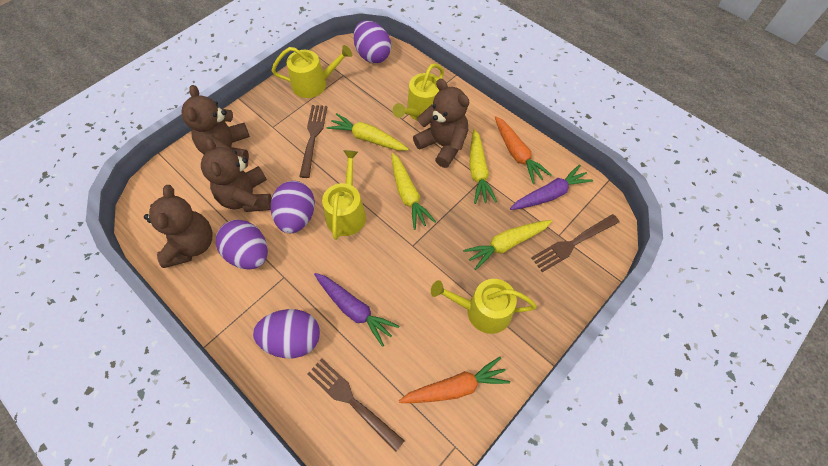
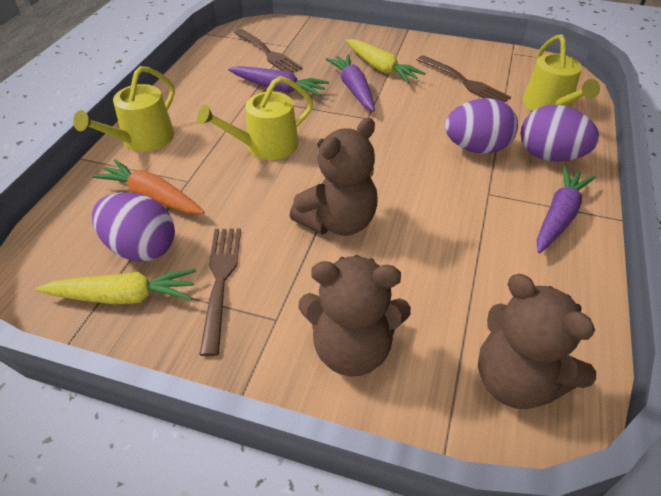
brown teddy bear: 4 -> 3
orange carrot: 2 -> 1
purple carrot: 2 -> 3
purple egg: 4 -> 3
yellow carrot: 4 -> 2
yellow watering can: 4 -> 3

